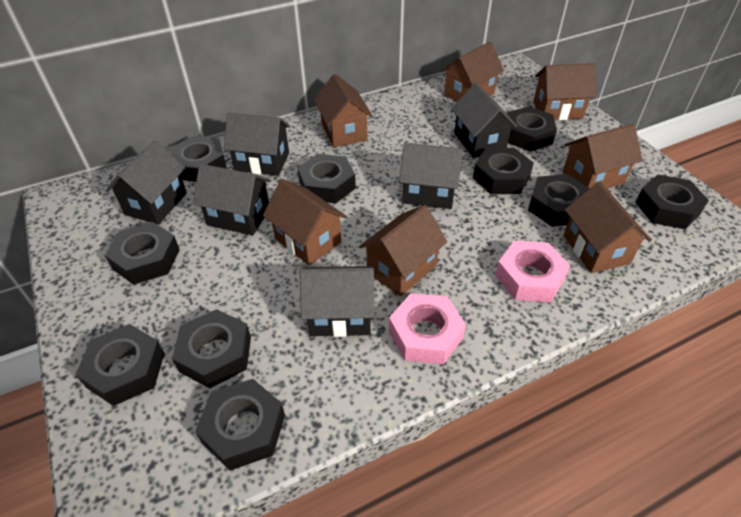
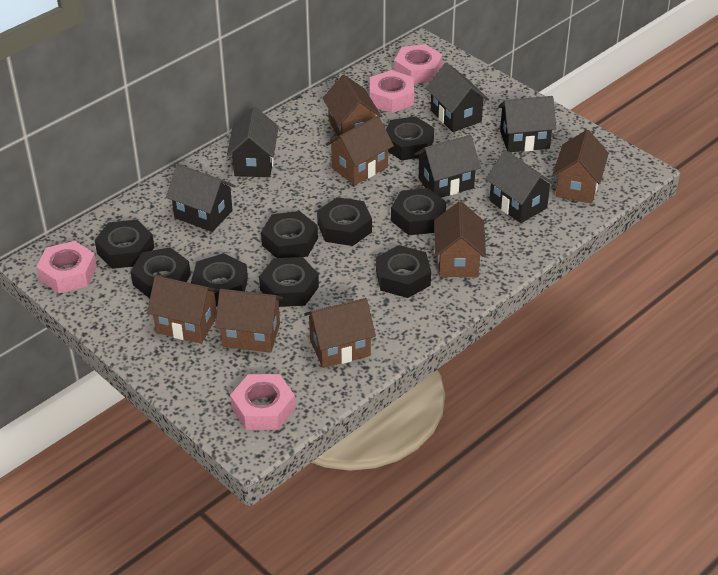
black nut: 10 -> 9
pink nut: 2 -> 4

